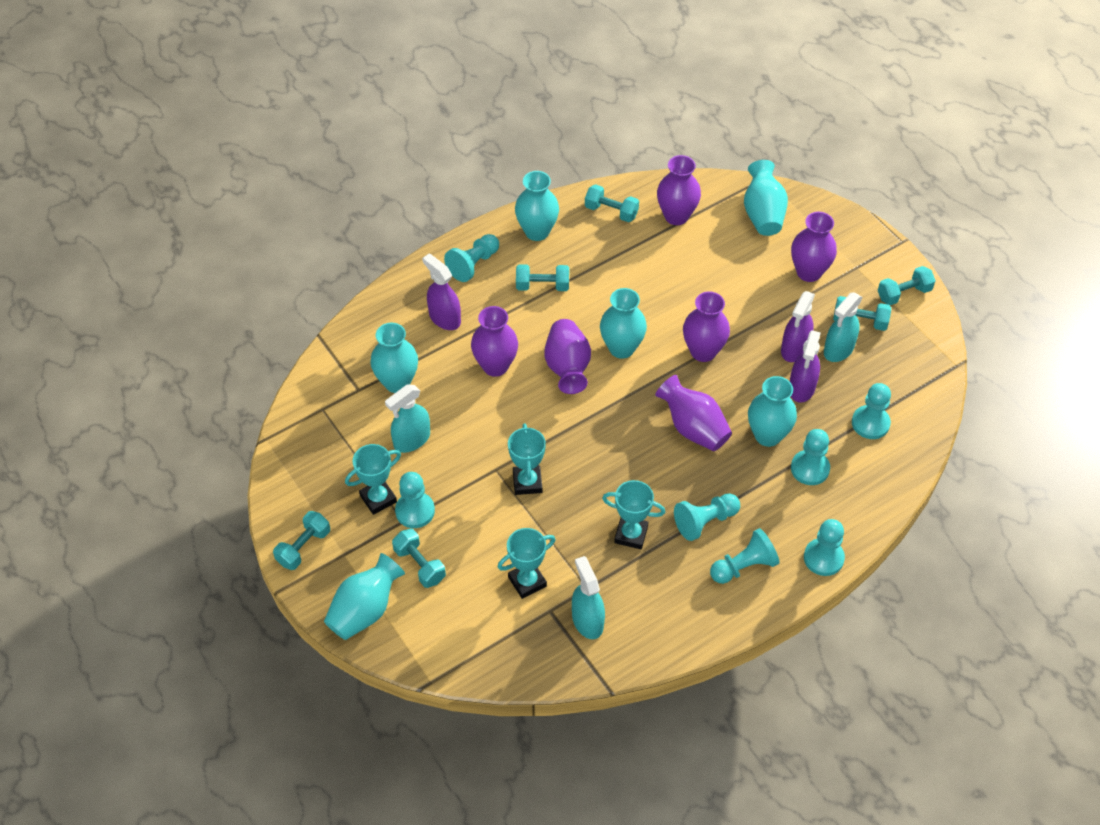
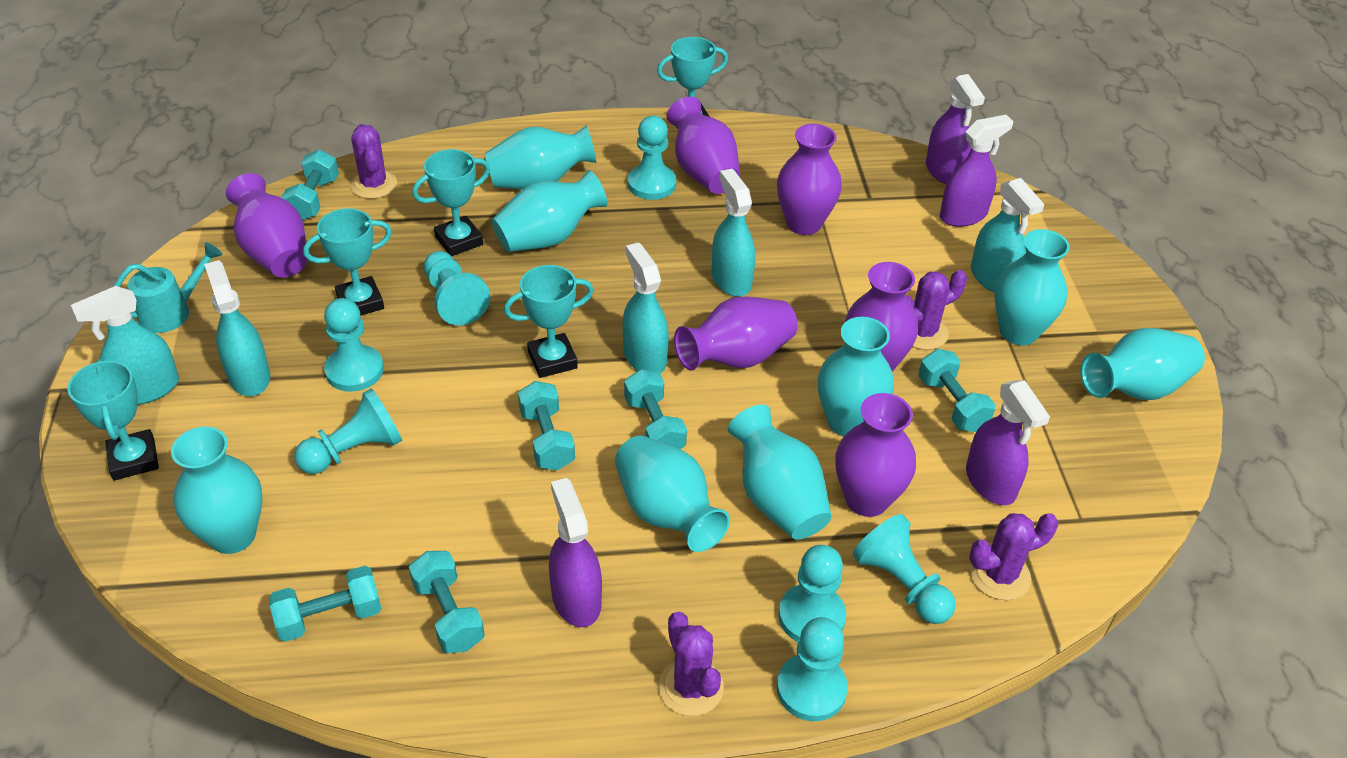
purple cactus: 0 -> 4
purple spray bottle: 3 -> 4
turquoise spray bottle: 3 -> 5
turquoise trophy: 4 -> 5
turquoise vase: 6 -> 8
turquoise watering can: 0 -> 1

